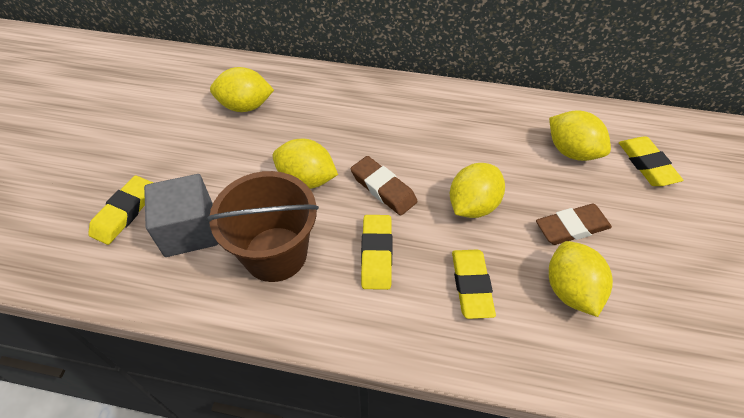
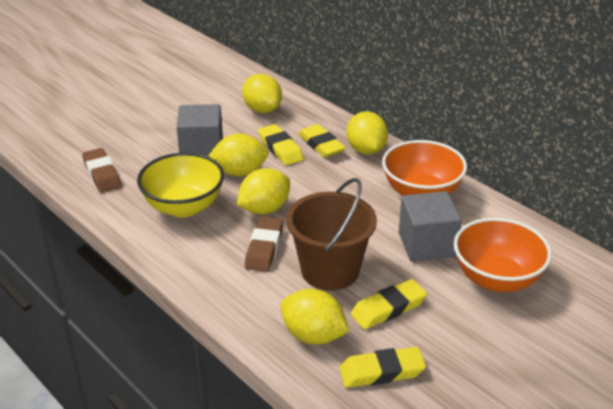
grey cube: 1 -> 2
orange bowl: 0 -> 2
yellow bowl: 0 -> 1

